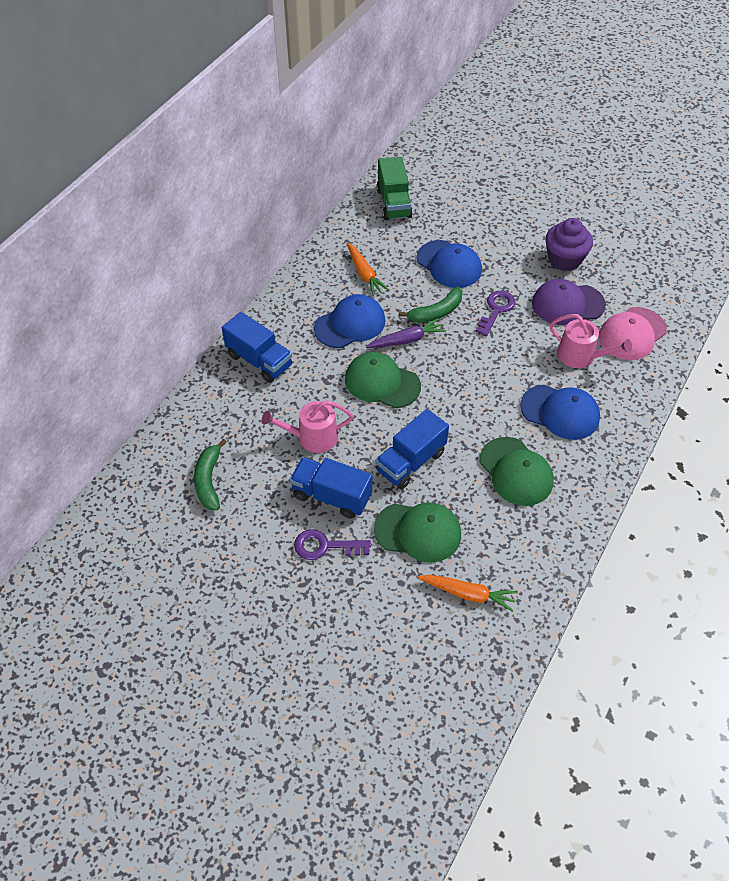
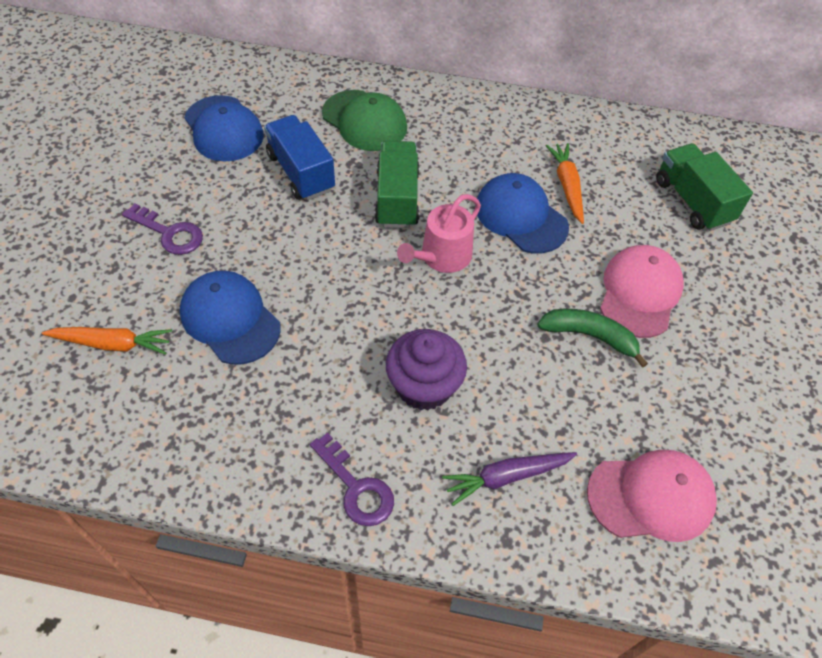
blue truck: 3 -> 1
green banana: 2 -> 1
green cap: 3 -> 1
green truck: 1 -> 2
pink cap: 1 -> 2
pink watering can: 2 -> 1
purple cap: 1 -> 0

